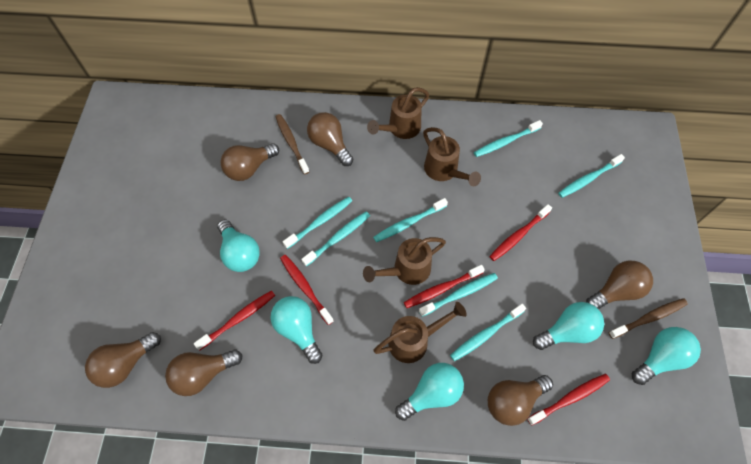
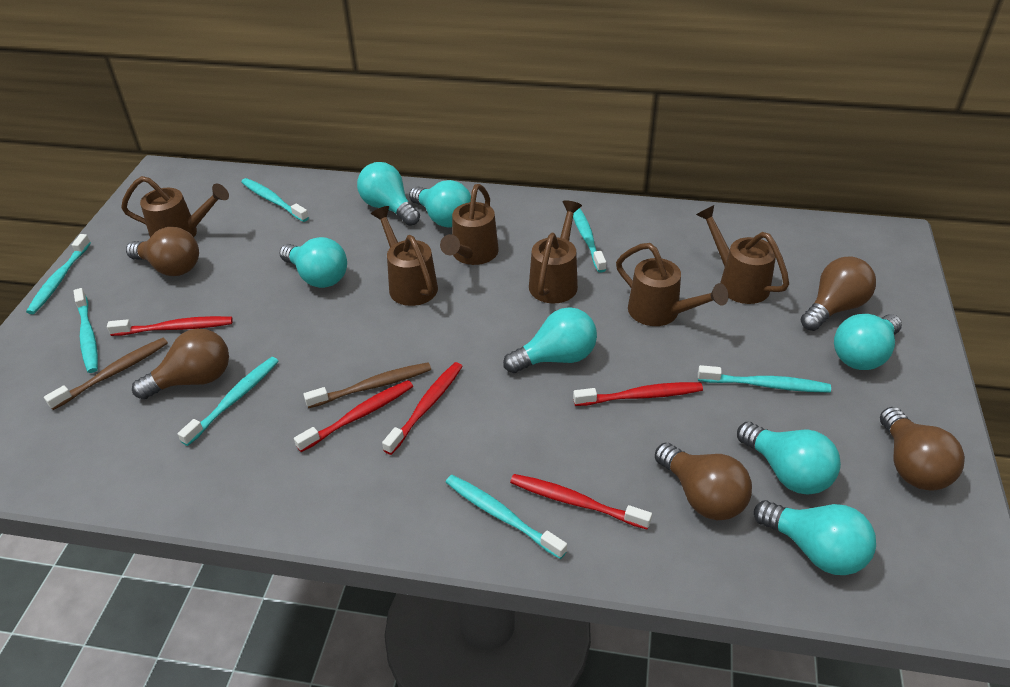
brown light bulb: 6 -> 5
brown watering can: 4 -> 6
turquoise light bulb: 5 -> 7

